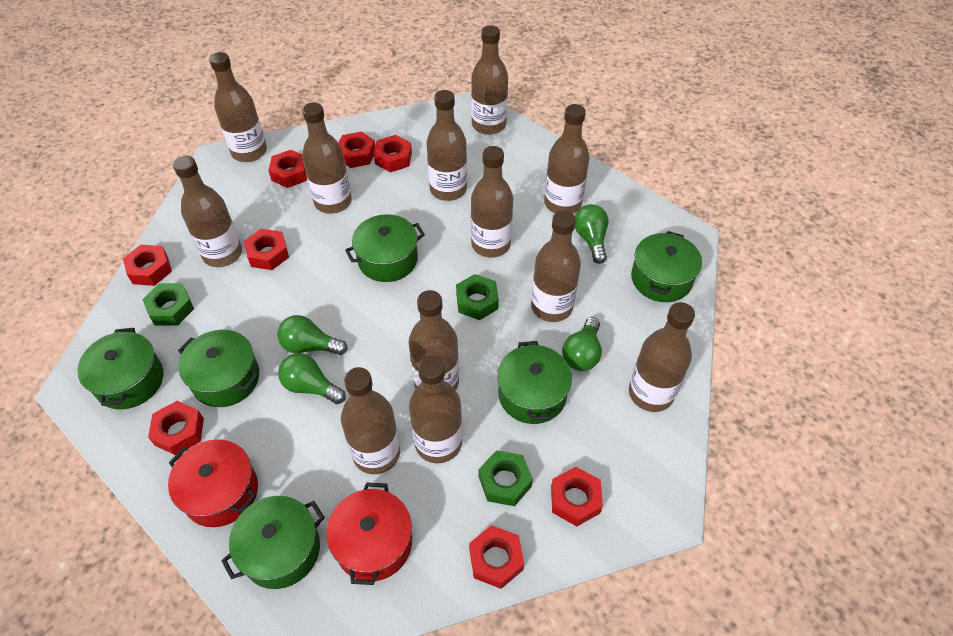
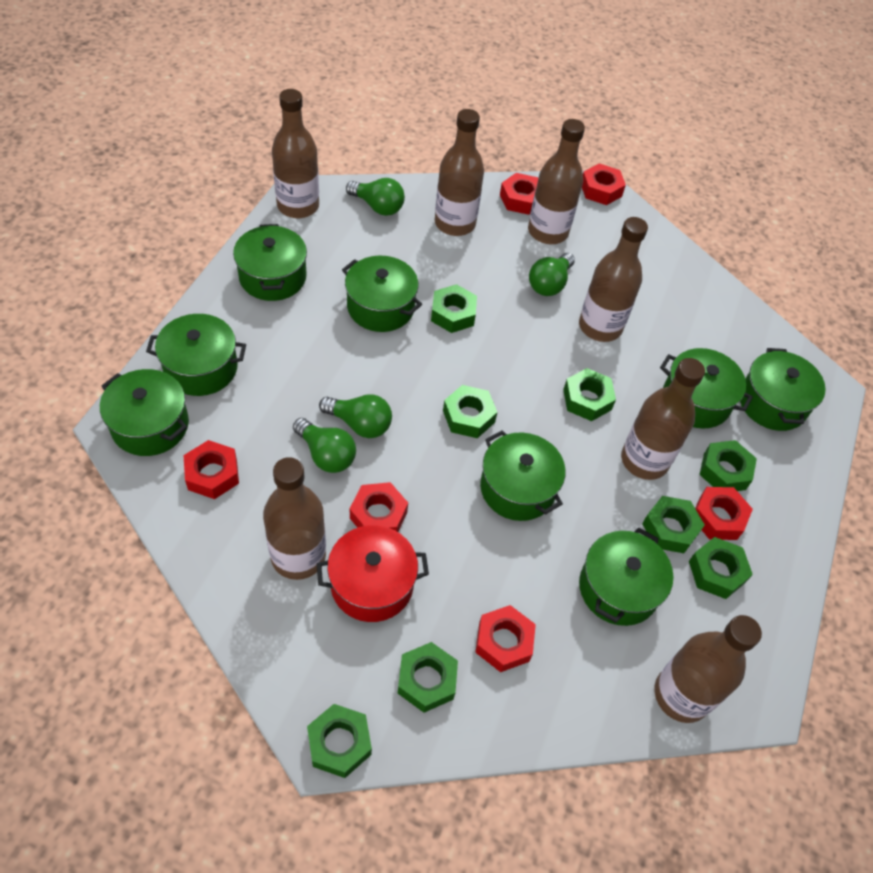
brown bottle: 12 -> 7
green nut: 3 -> 8
green pot: 6 -> 8
red nut: 8 -> 6
red pot: 2 -> 1

